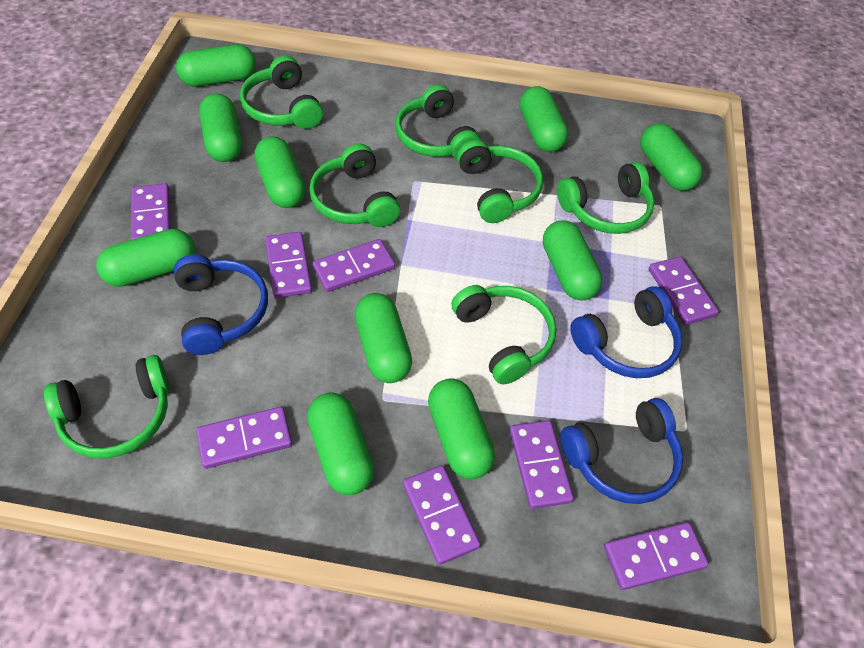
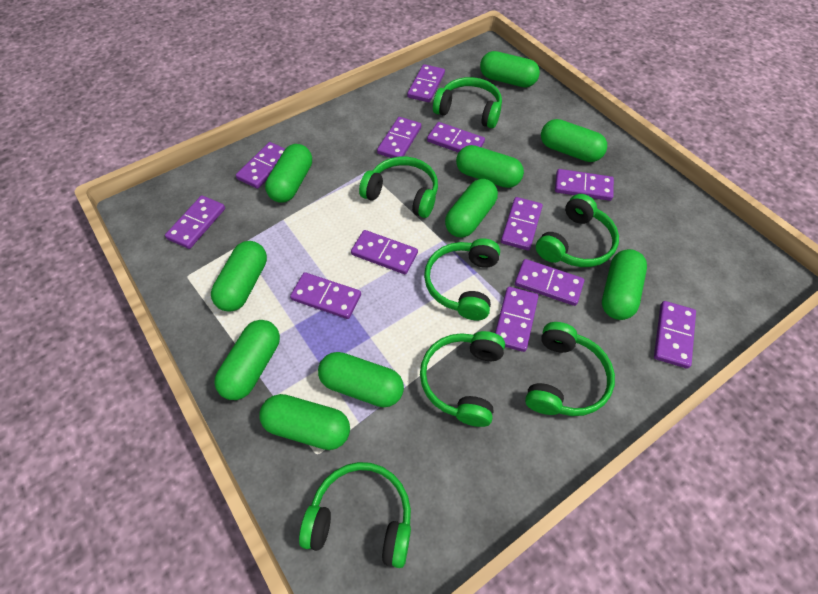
blue headphones: 3 -> 0
purple domino: 8 -> 12

